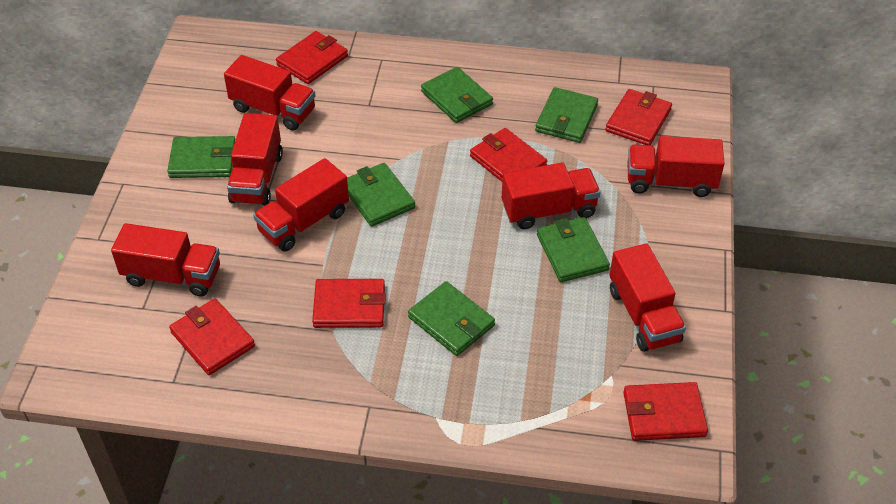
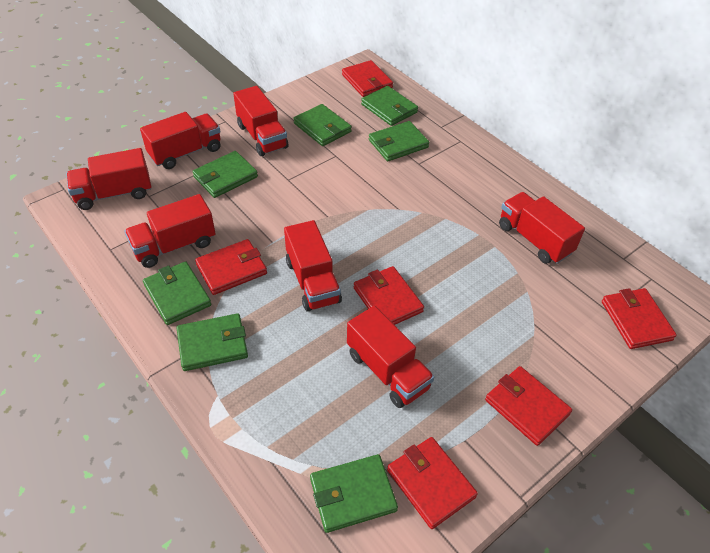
green wallet: 6 -> 7

